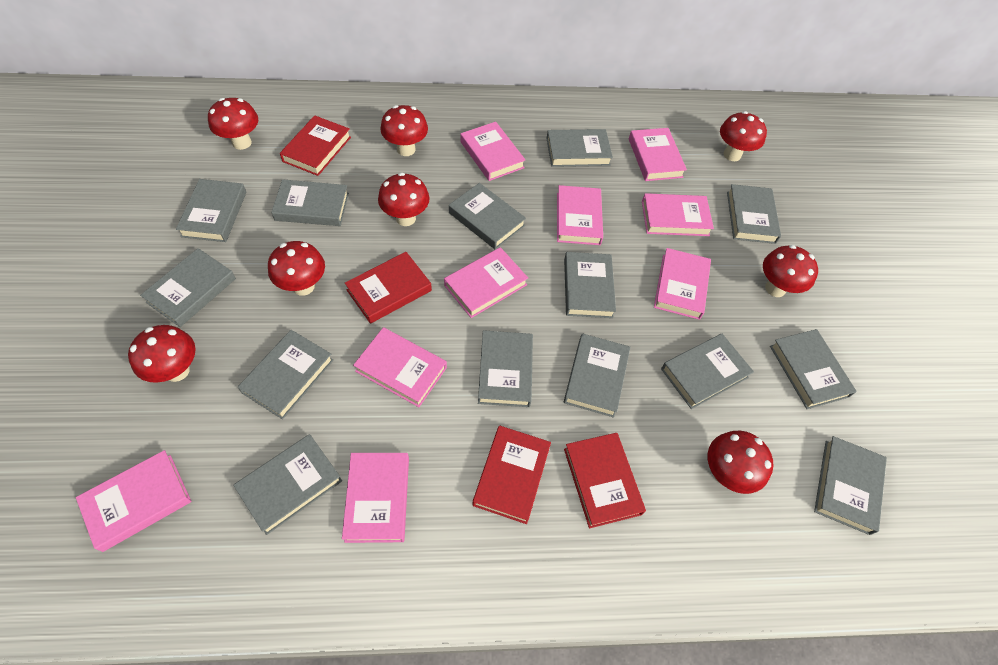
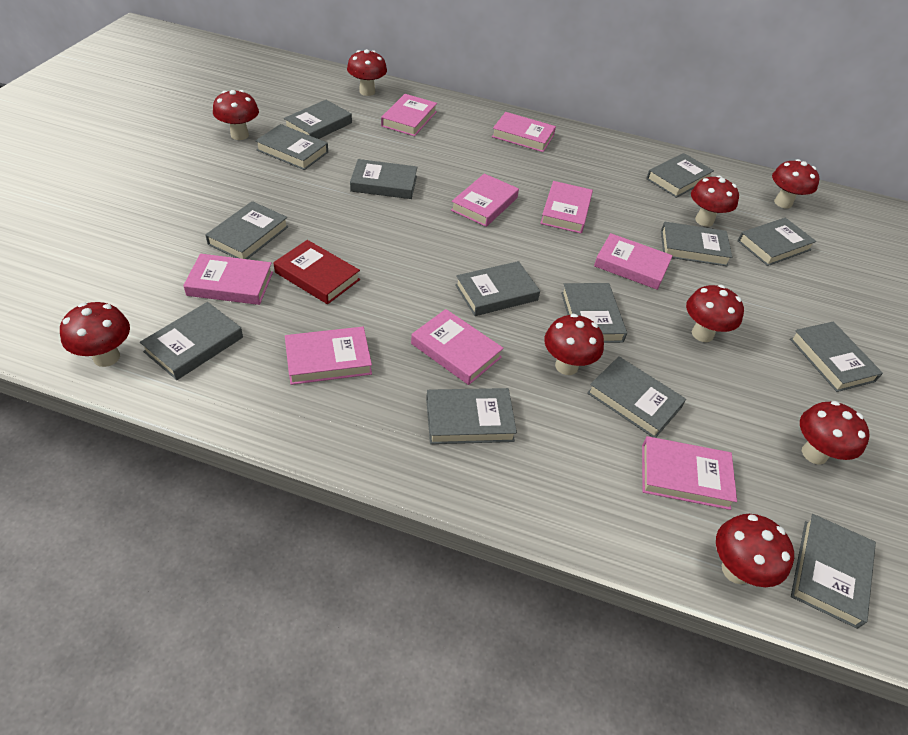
red book: 4 -> 1
red mushroom: 8 -> 9

